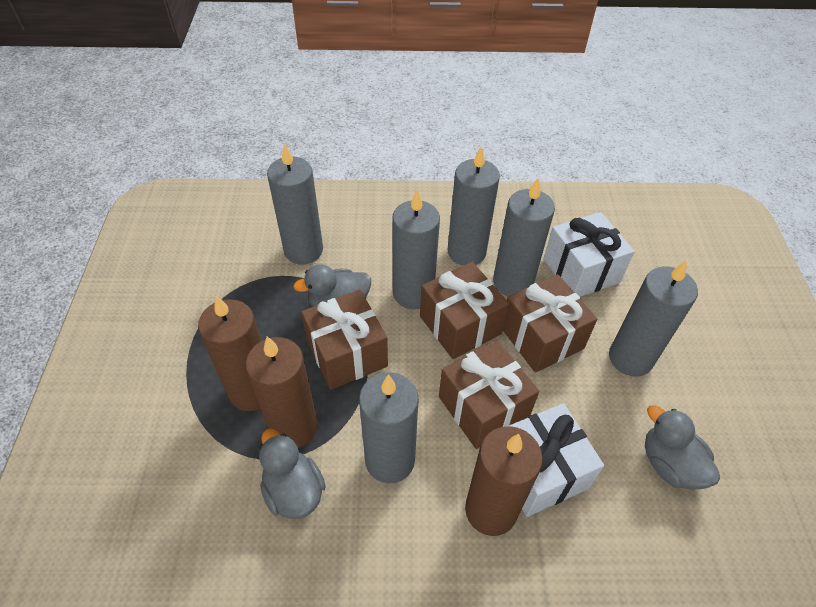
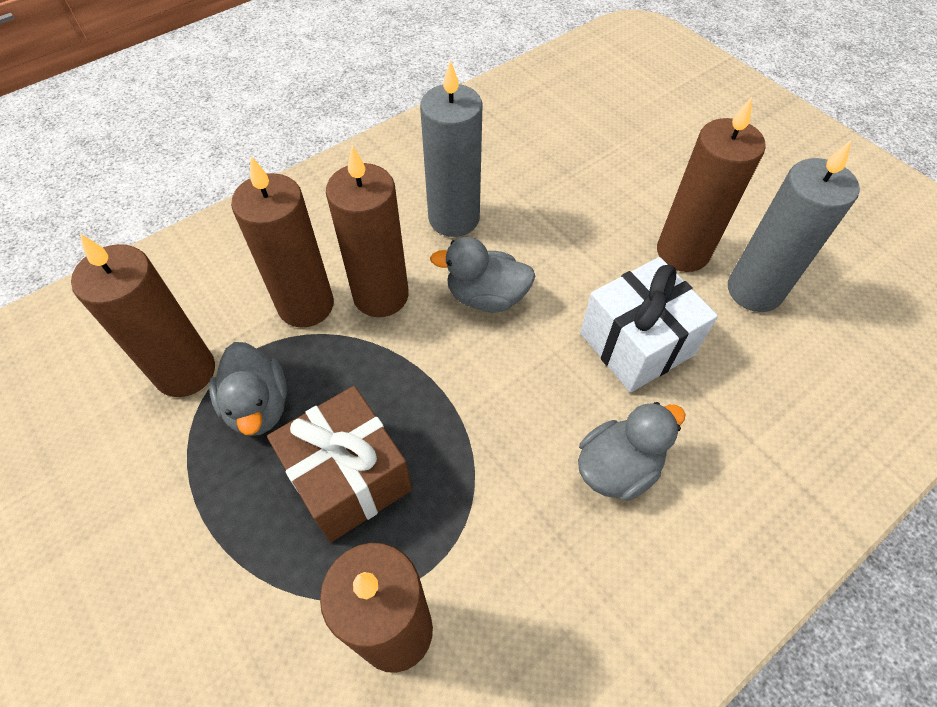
brown candle: 3 -> 5
brown gift: 4 -> 1
grey candle: 6 -> 2
white gift: 2 -> 1

